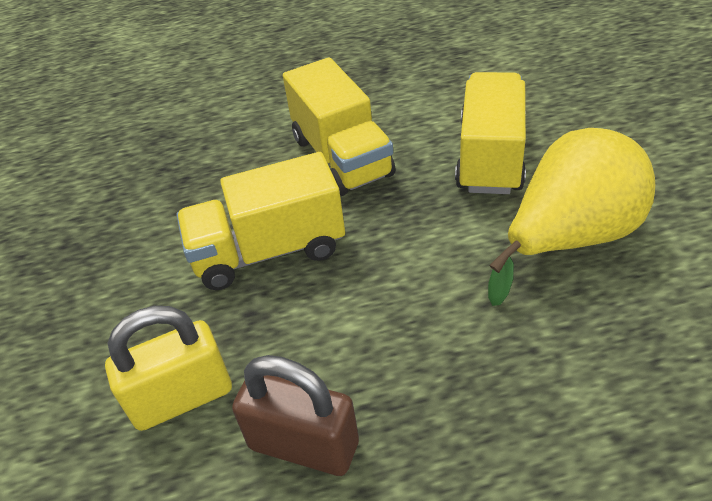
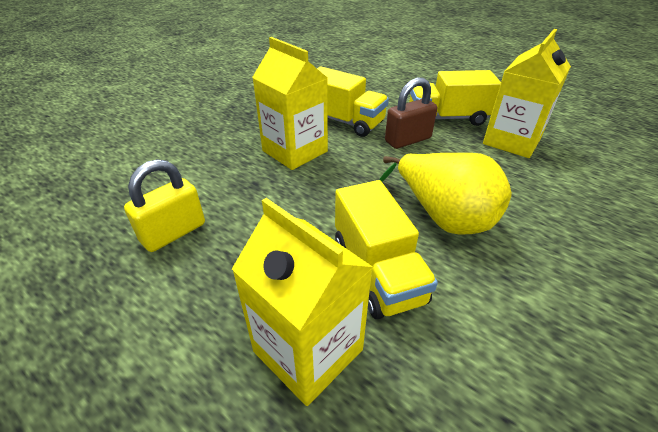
yellow carton: 0 -> 3

